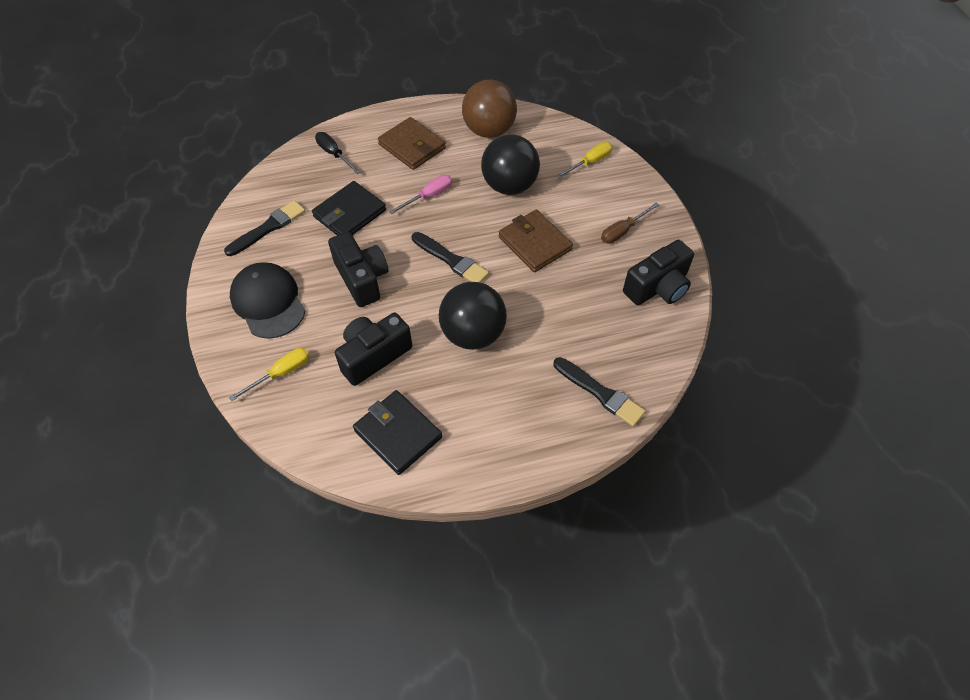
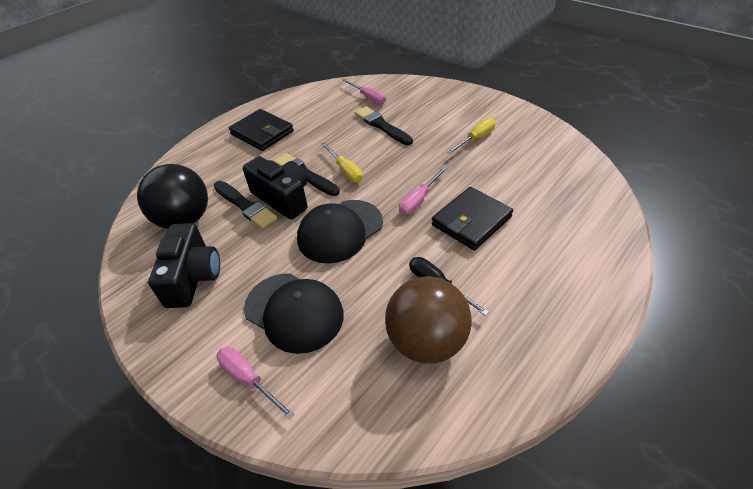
black ball: 2 -> 1
black camera: 3 -> 2
black cap: 1 -> 2
brown screwdriver: 1 -> 0
brown wallet: 2 -> 0
pink screwdriver: 1 -> 3

